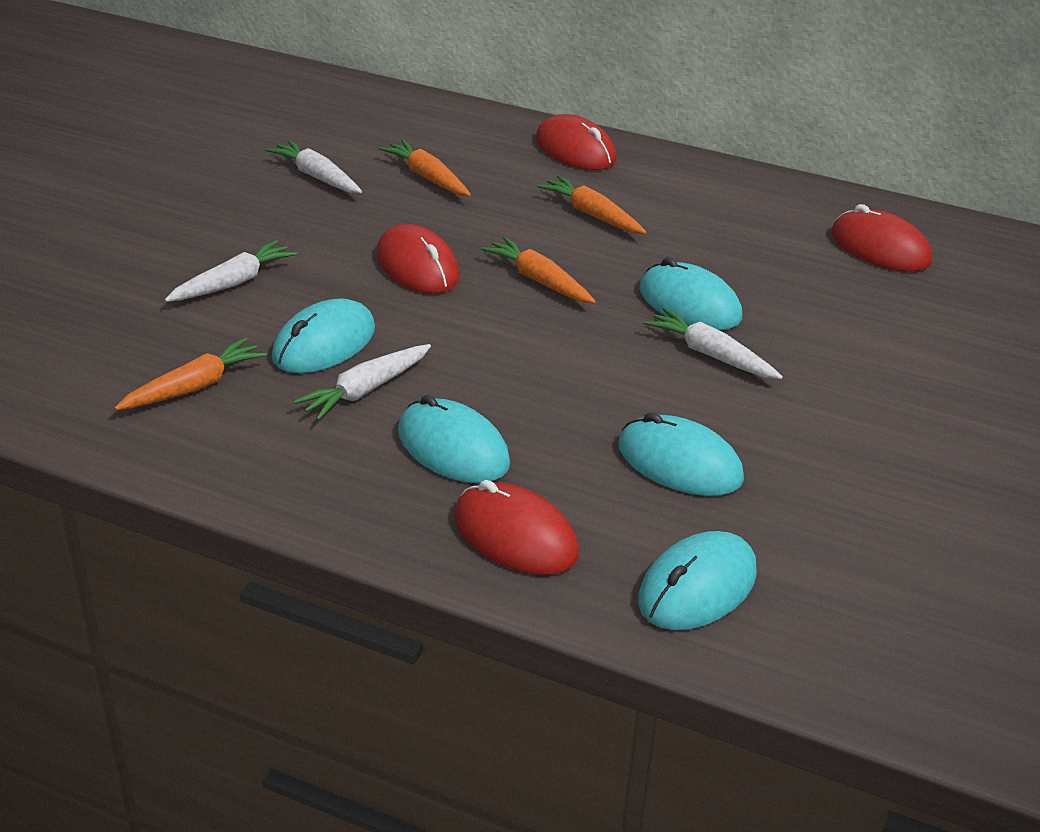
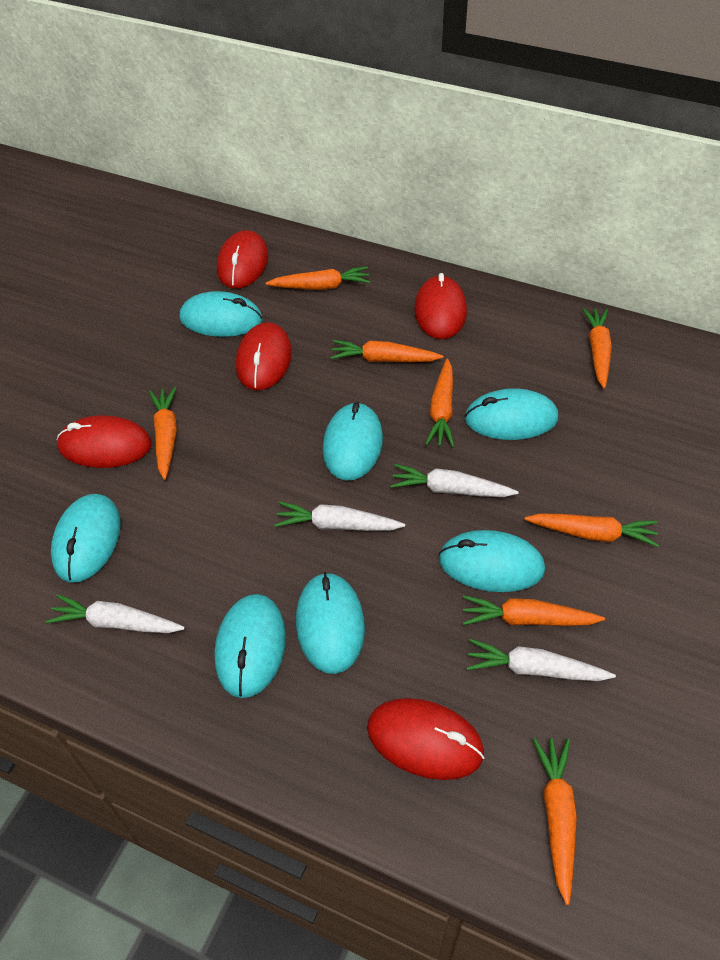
orange carrot: 4 -> 8
red mouse: 4 -> 5
turquoise mouse: 5 -> 7

